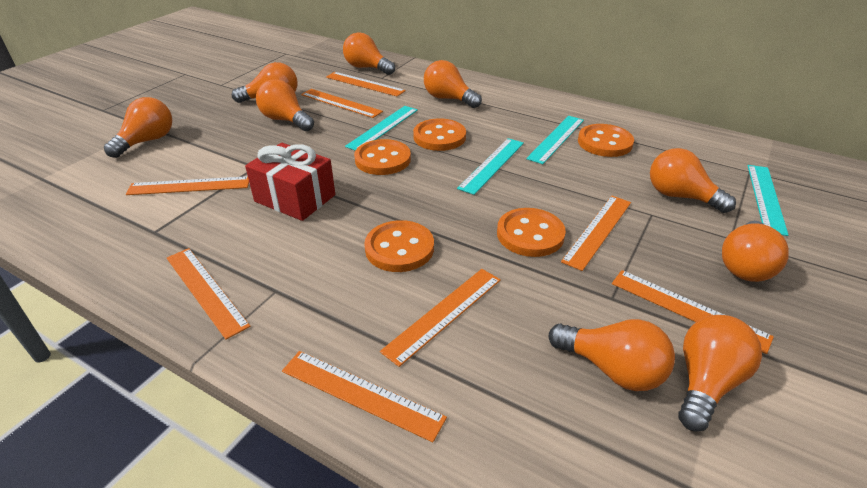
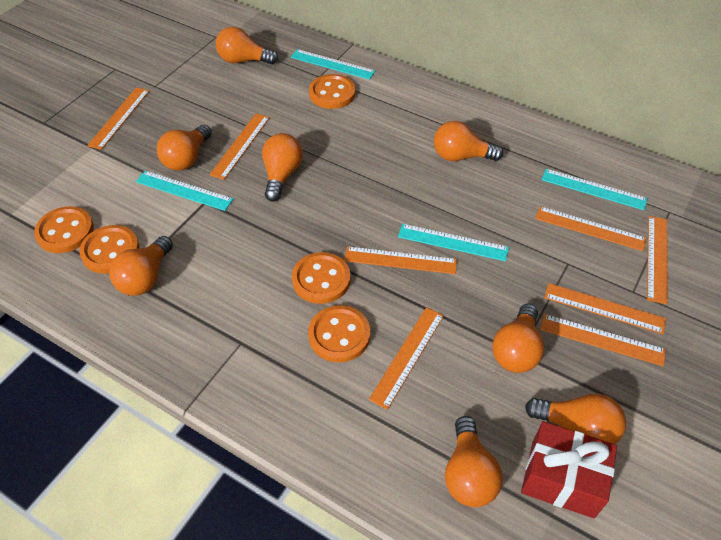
orange light bulb: 9 -> 8

